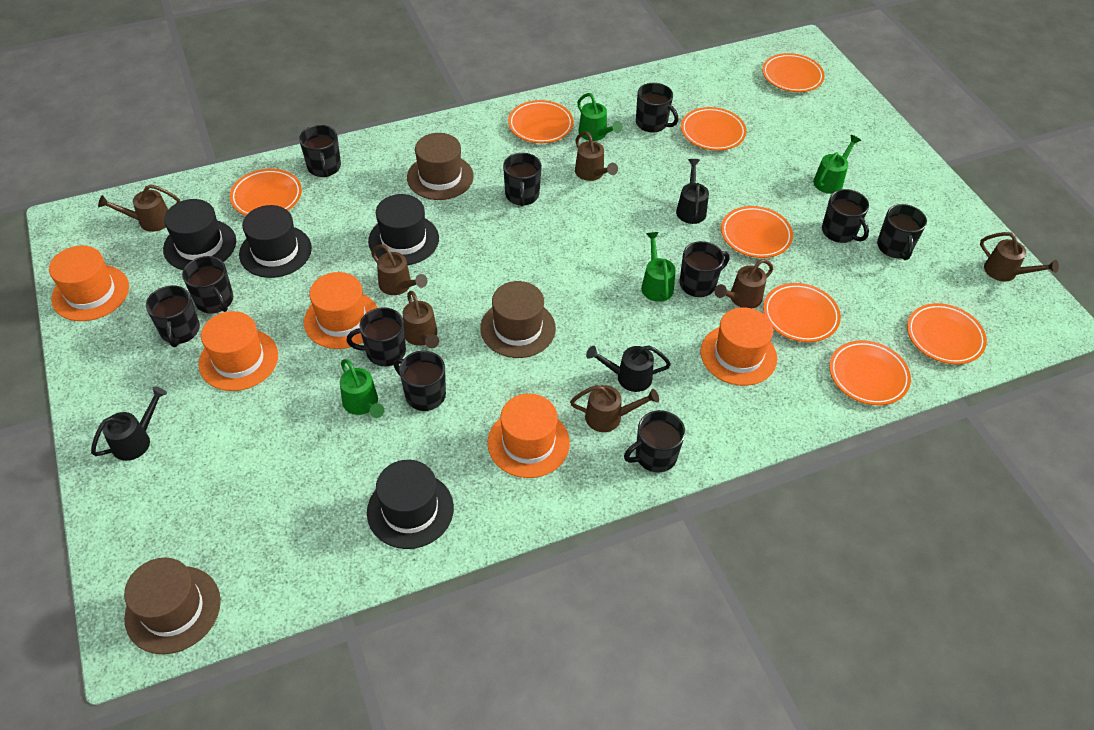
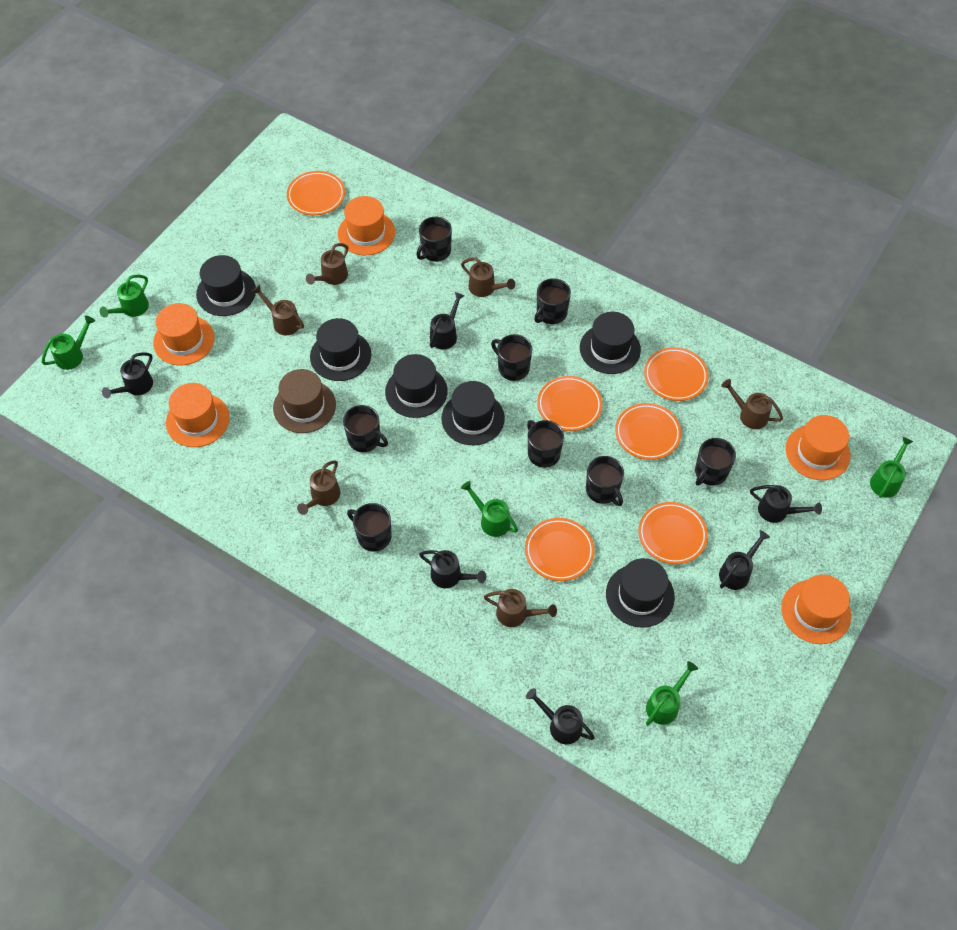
black hat: 4 -> 6
black mug: 11 -> 8
black watering can: 3 -> 6
brown hat: 3 -> 1
brown watering can: 7 -> 6
green watering can: 4 -> 5
orange plate: 8 -> 6

